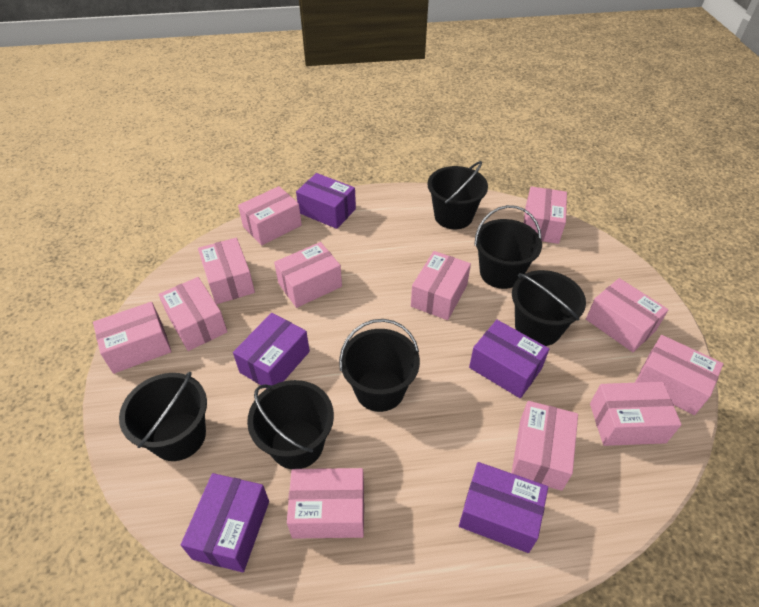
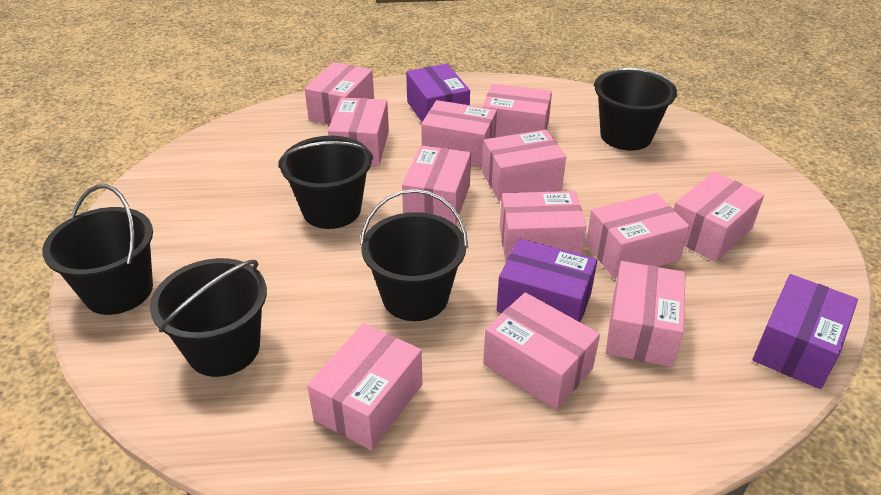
black bucket: 6 -> 5
purple box: 5 -> 3

